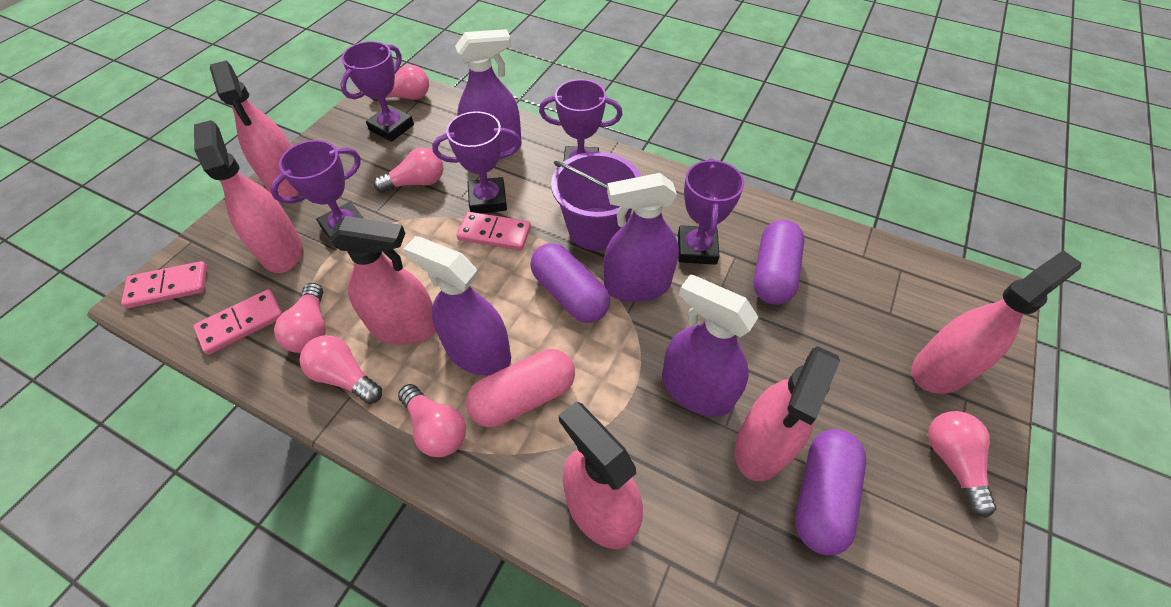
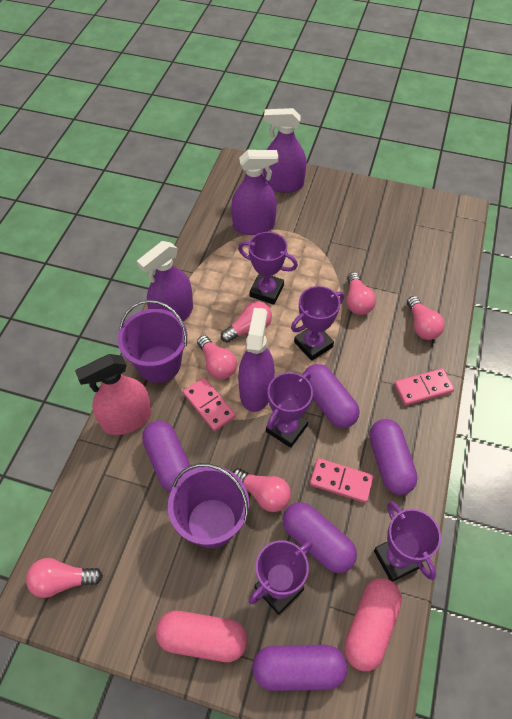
pink capsule: 1 -> 2
pink spray bottle: 6 -> 1
purple bucket: 1 -> 2
purple capsule: 3 -> 5

